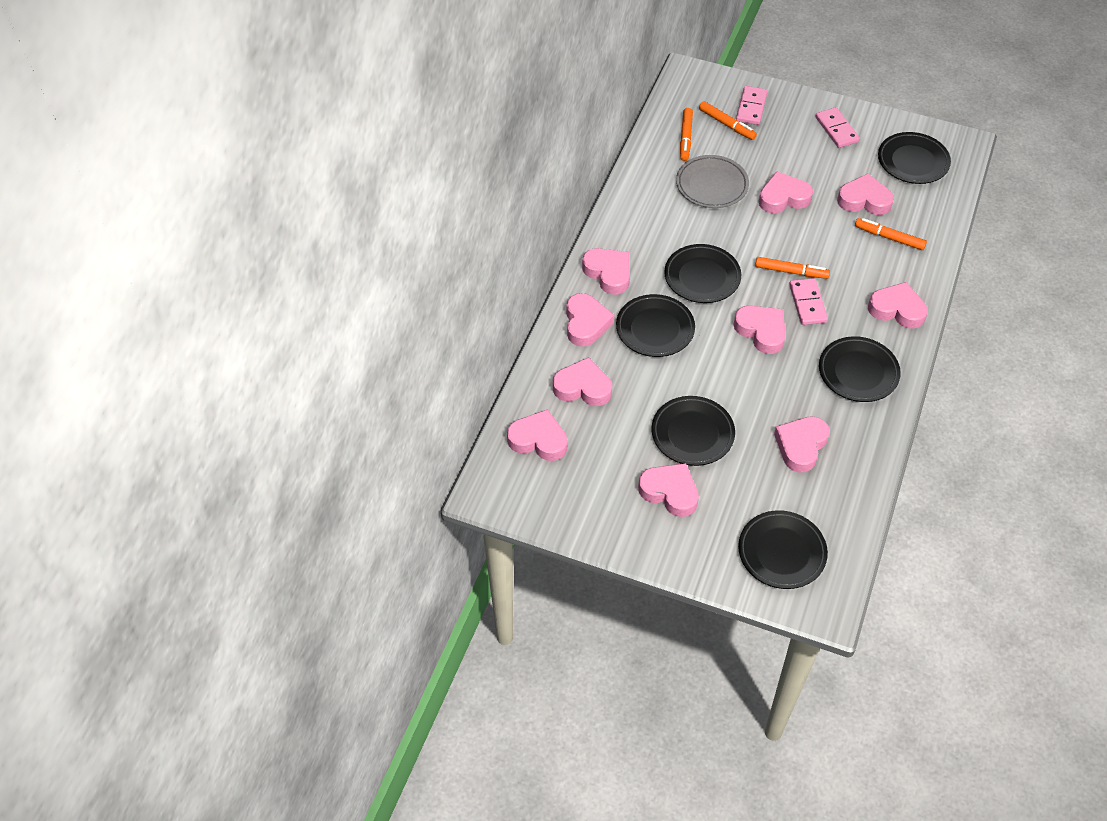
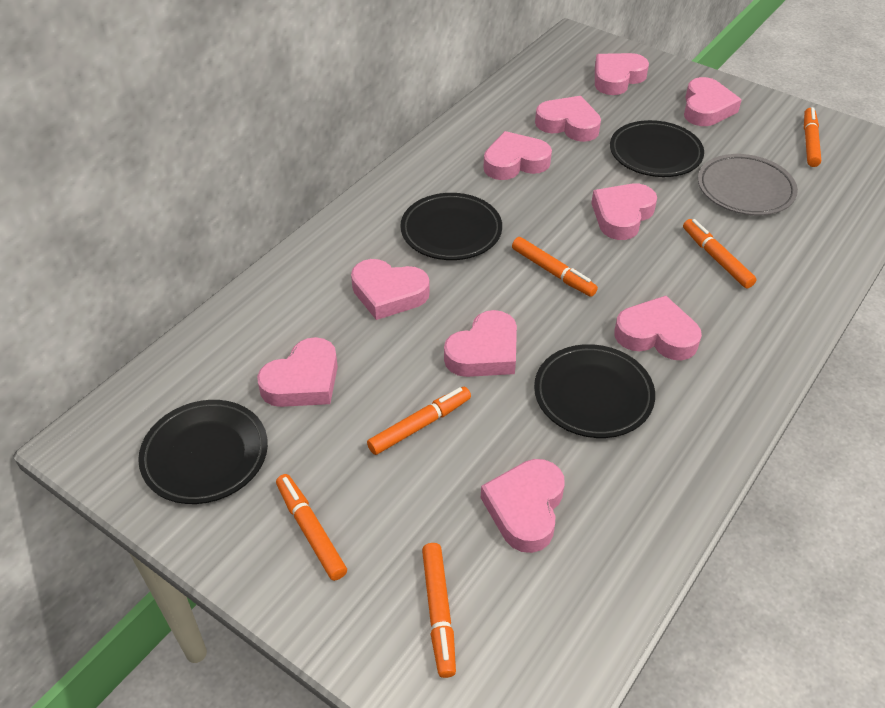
black plate: 6 -> 4
orange marker: 4 -> 6
pink domino: 3 -> 0

